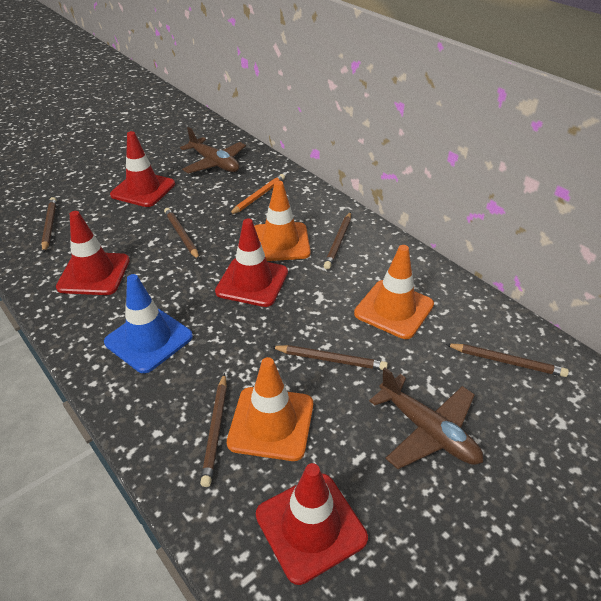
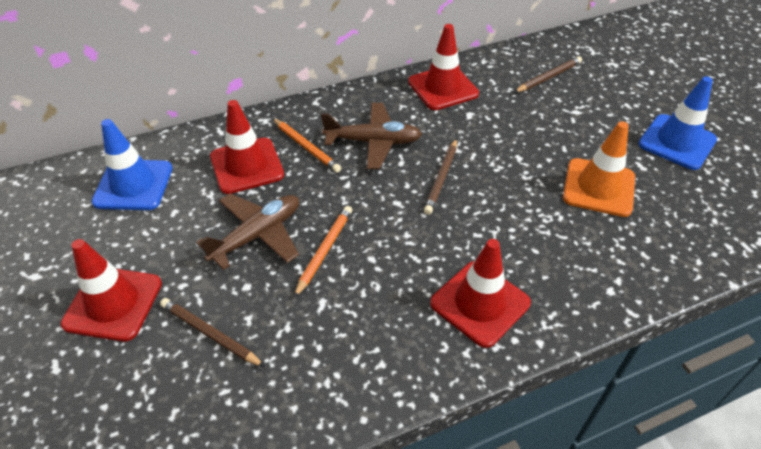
blue traffic cone: 1 -> 2
brown pencil: 6 -> 3
orange pencil: 1 -> 2
orange traffic cone: 3 -> 1

